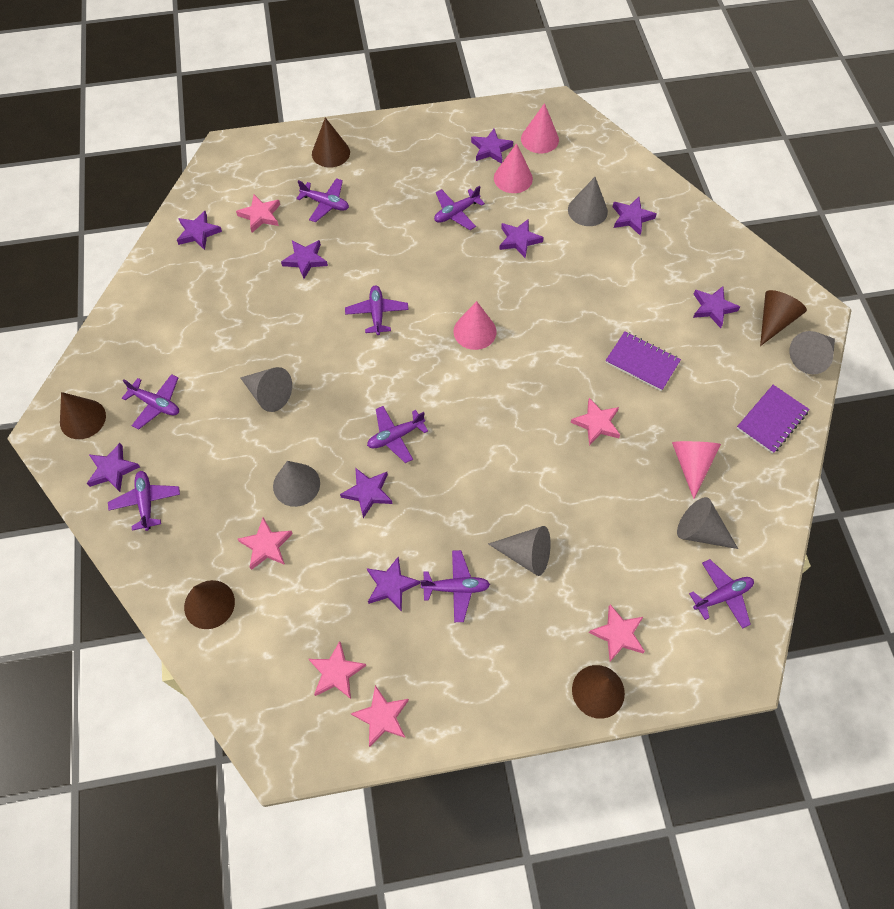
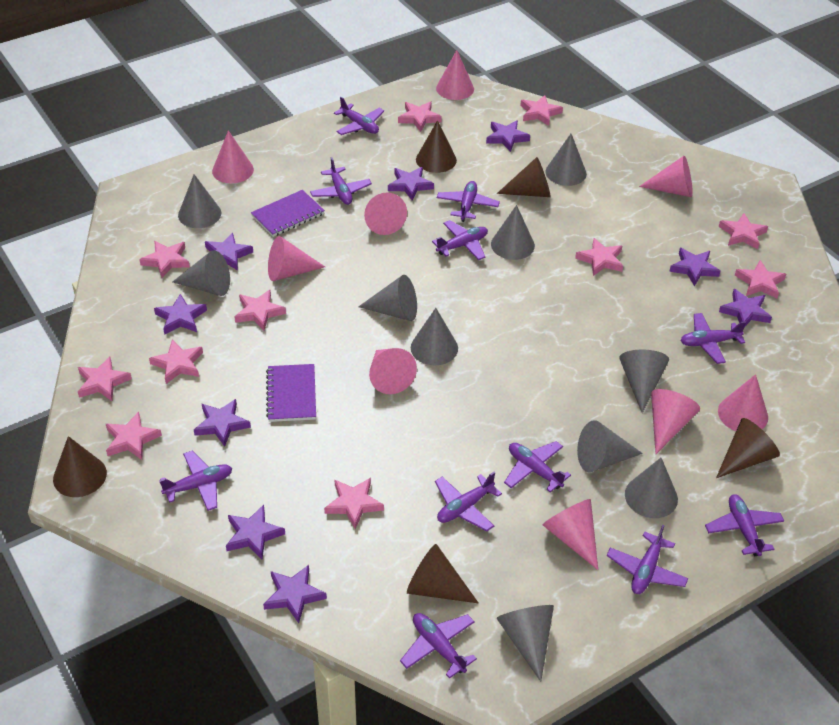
grey cone: 6 -> 10
pink cone: 4 -> 9
pink star: 6 -> 11
purple plane: 8 -> 11

